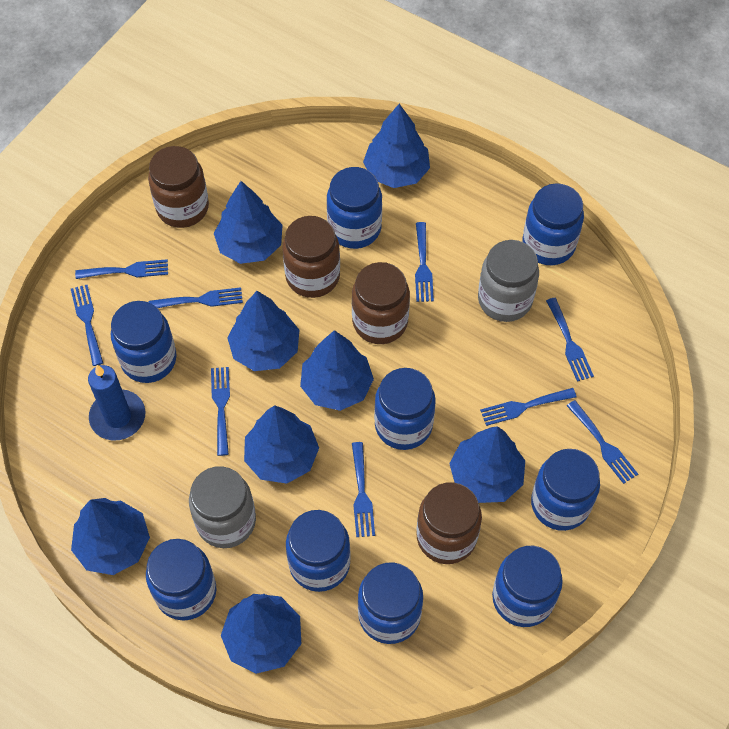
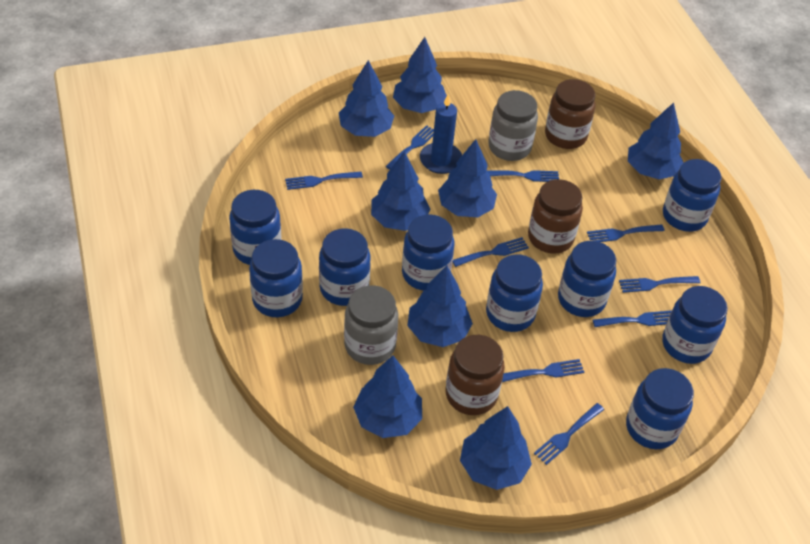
brown jar: 4 -> 3

